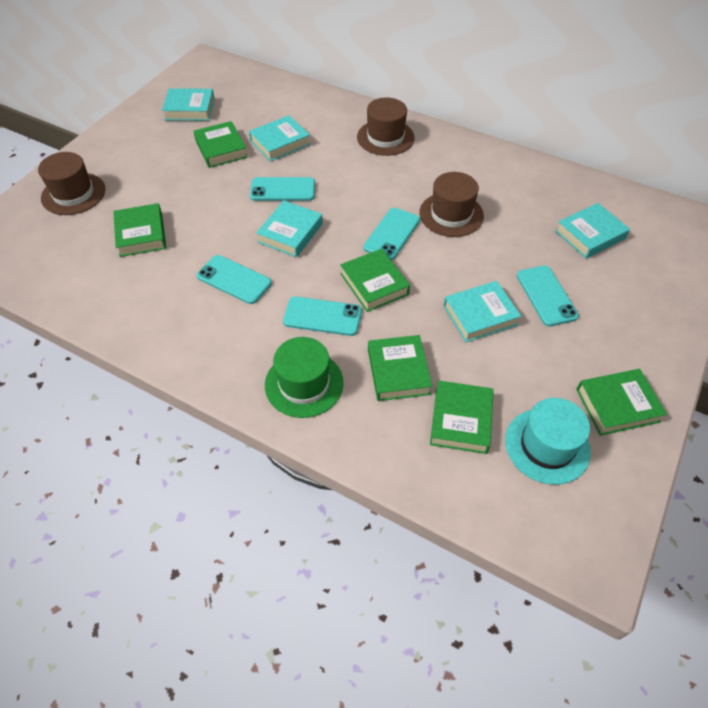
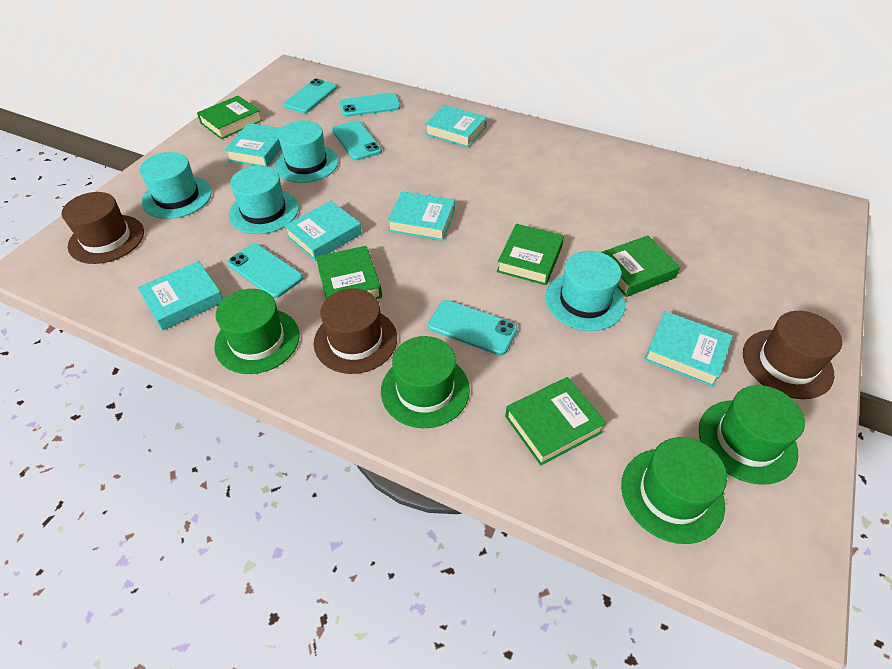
green book: 6 -> 5
green hat: 1 -> 4
turquoise book: 5 -> 6
turquoise hat: 1 -> 4

